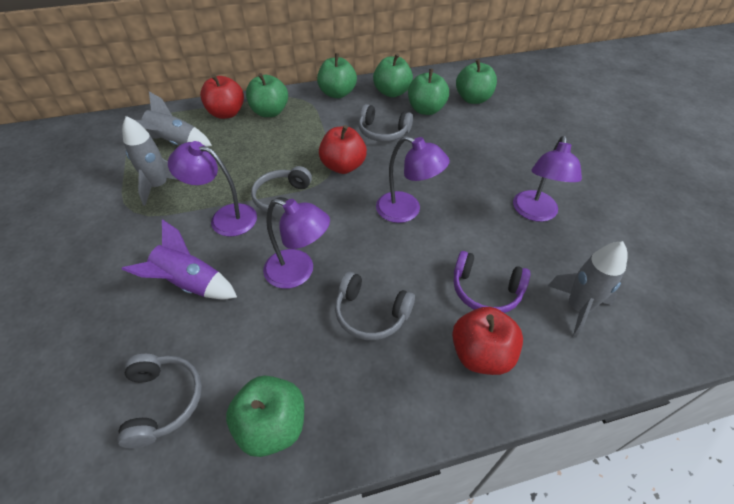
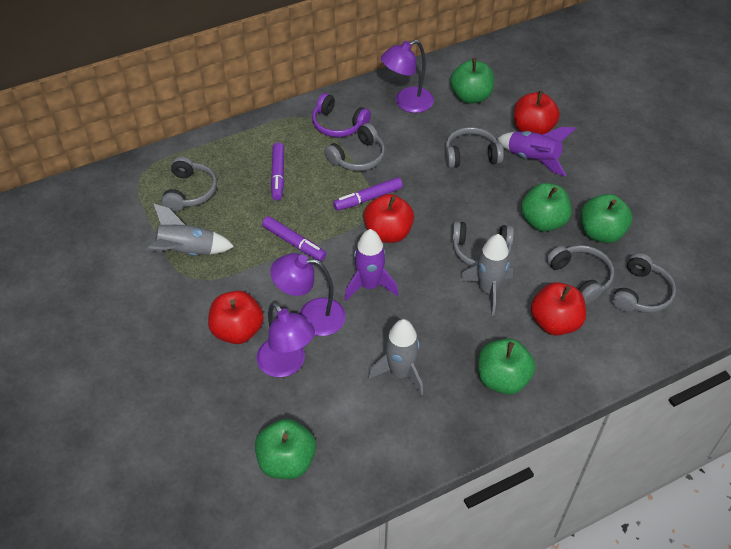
green apple: 6 -> 5
grey headphones: 4 -> 6
purple lamp: 4 -> 3
purple marker: 0 -> 3
purple rocket: 1 -> 2
red apple: 3 -> 4

